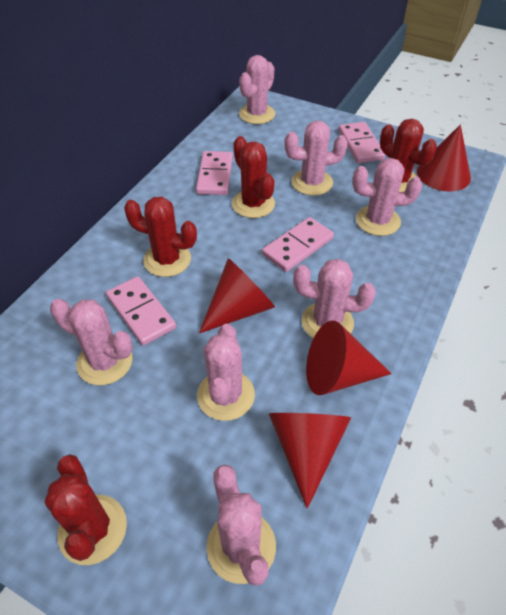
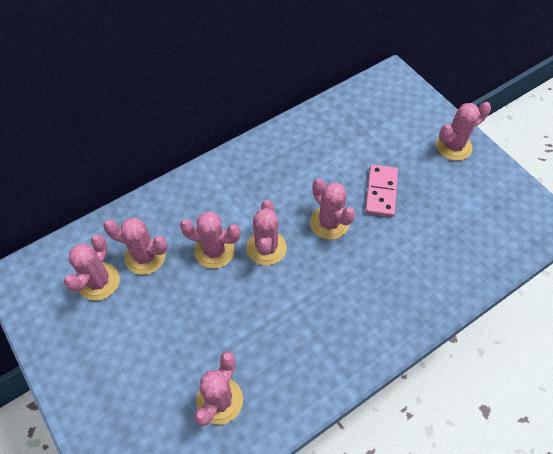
pink domino: 4 -> 1
red cactus: 4 -> 0
red cone: 4 -> 0

